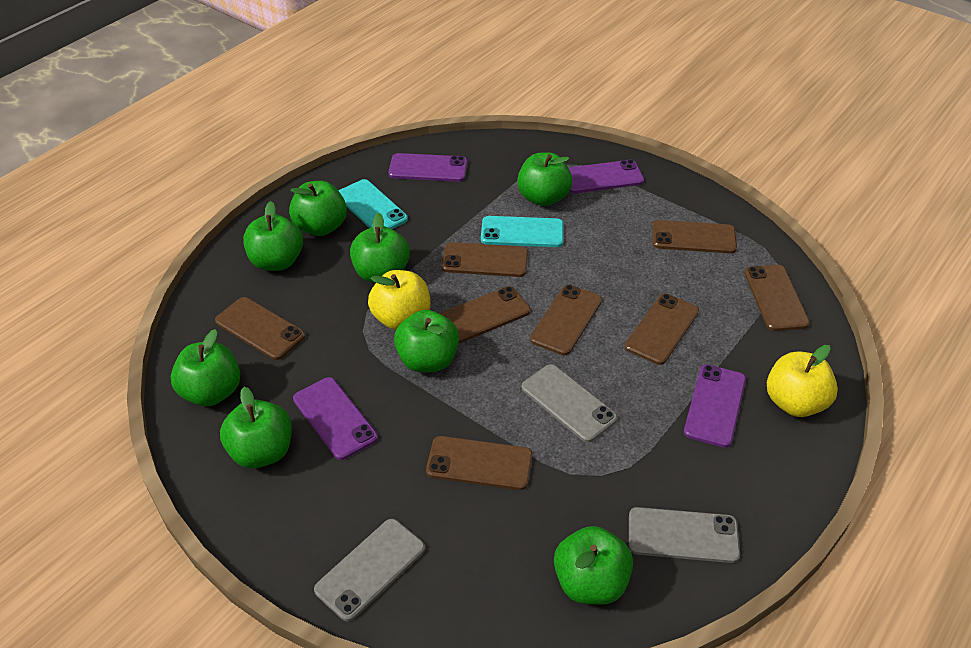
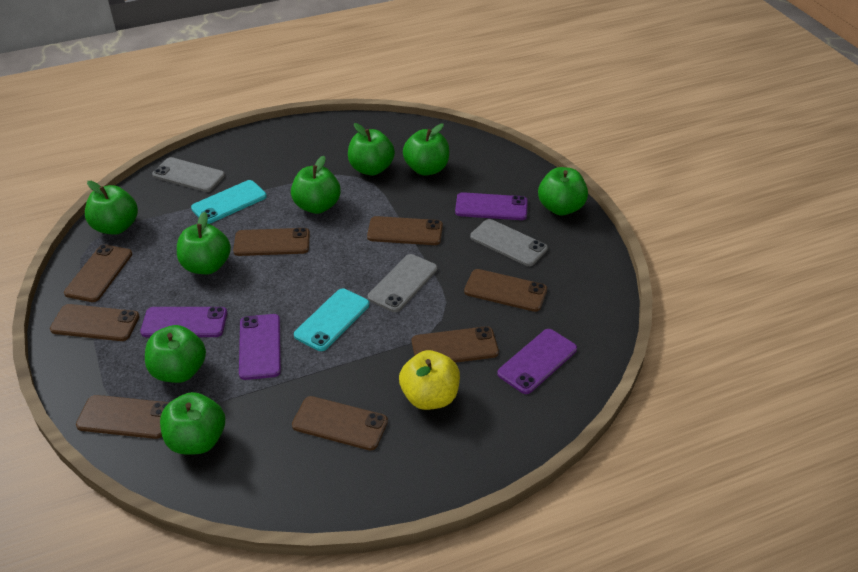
yellow apple: 2 -> 1

